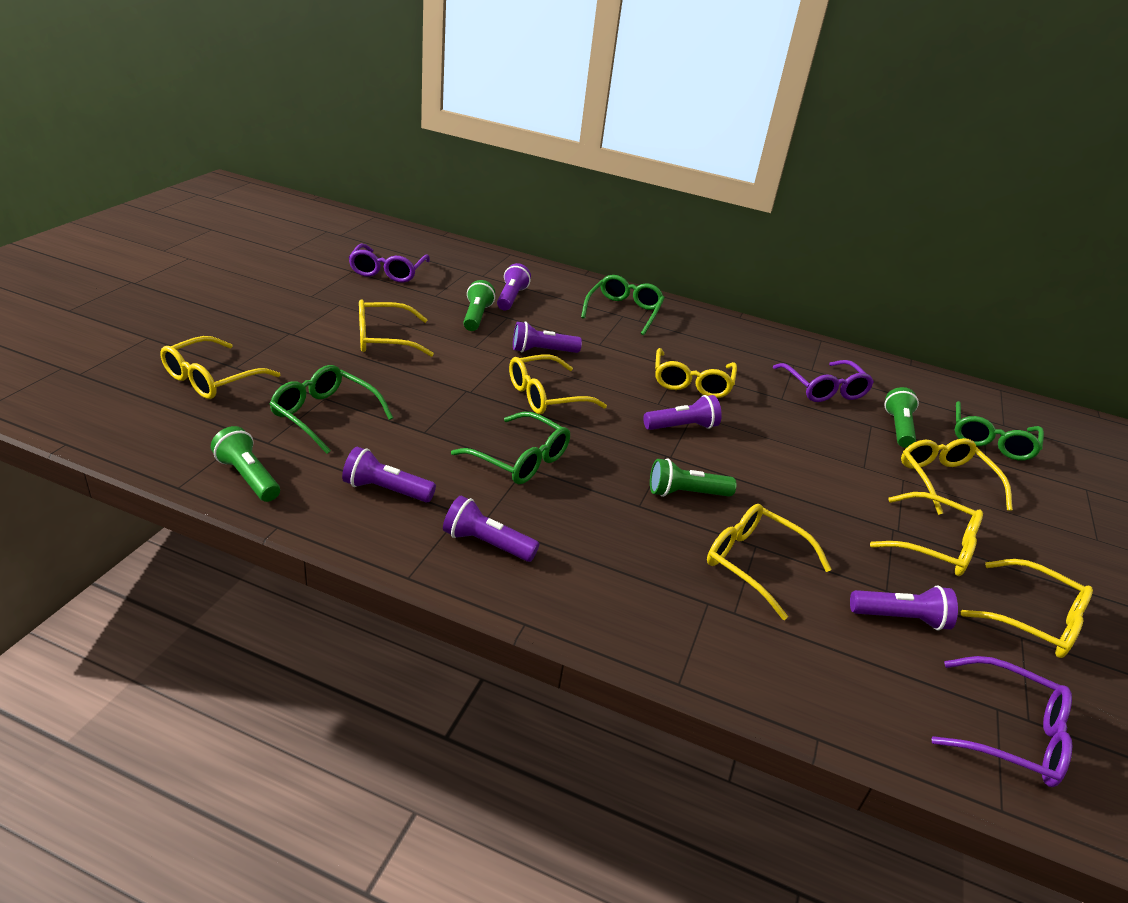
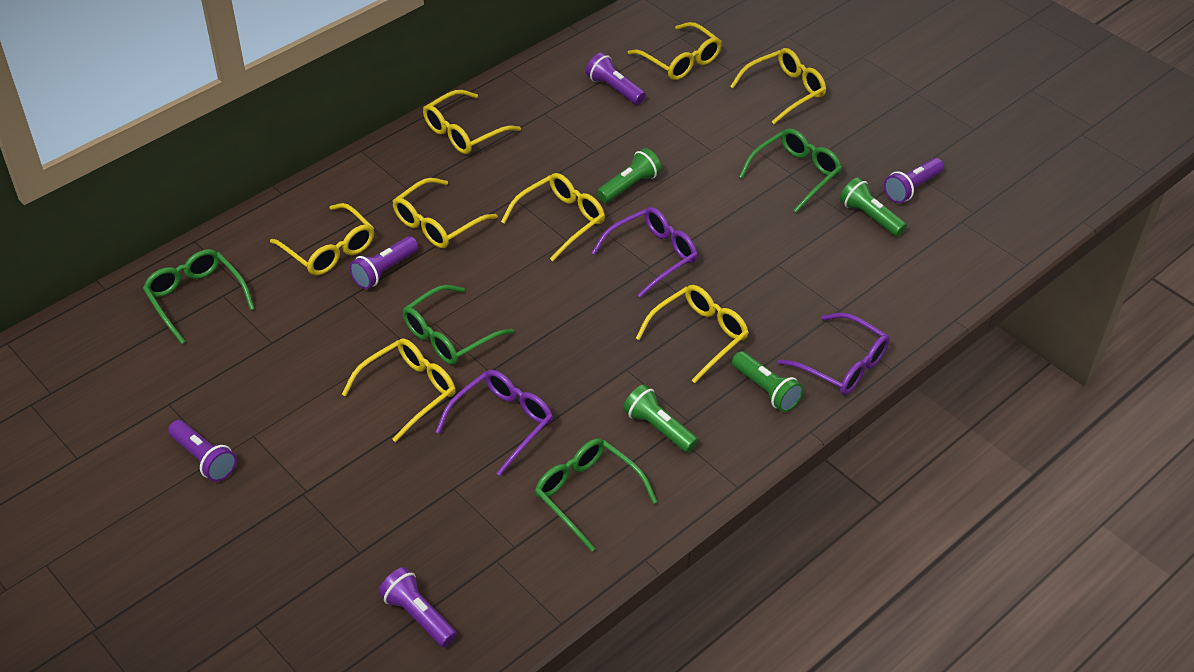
purple flashlight: 6 -> 5

